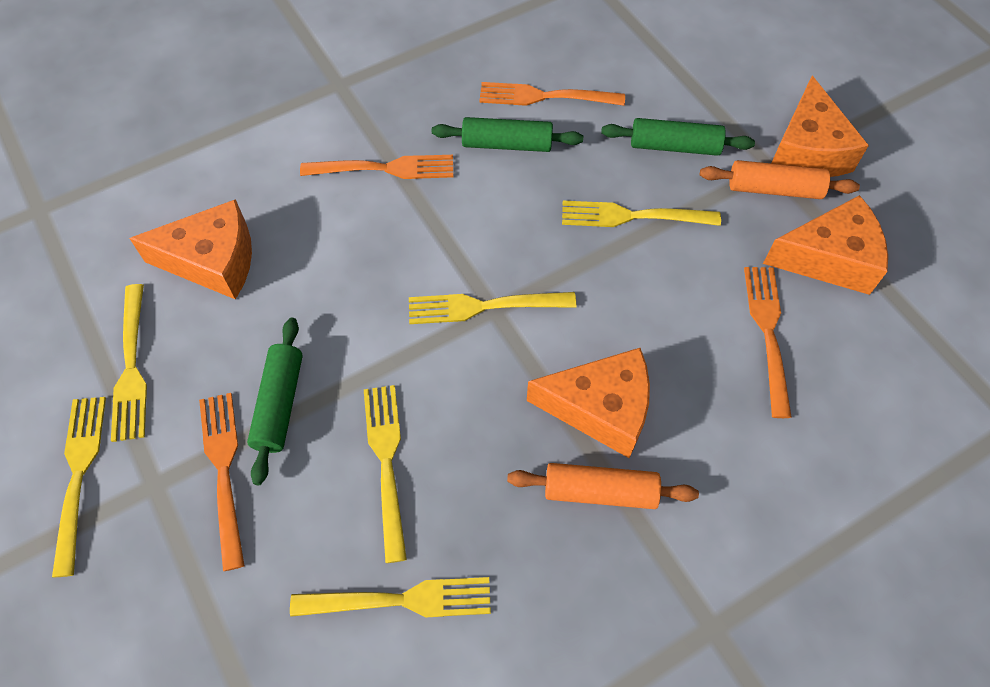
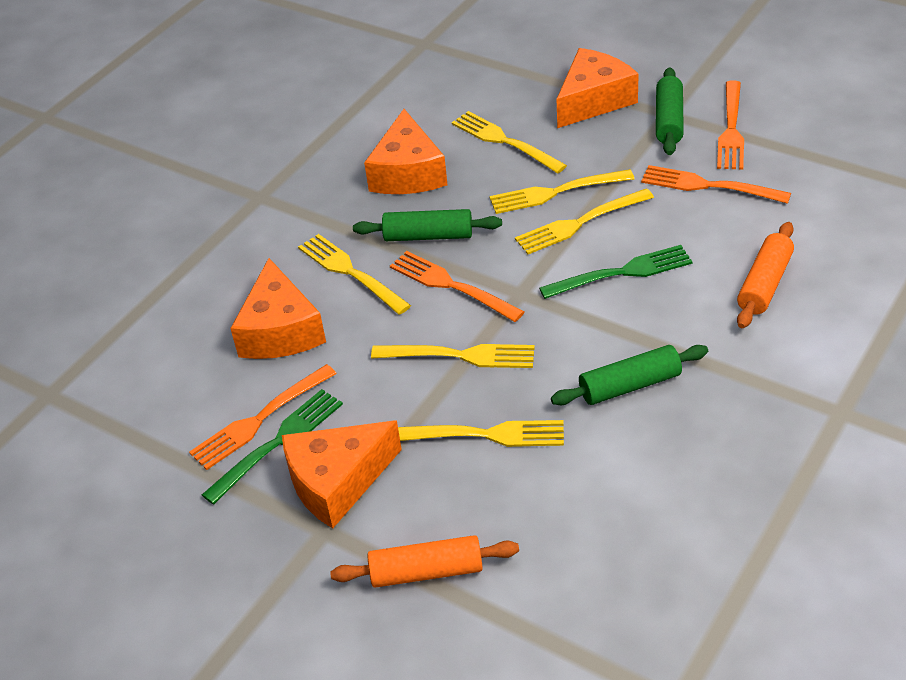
green fork: 0 -> 2

